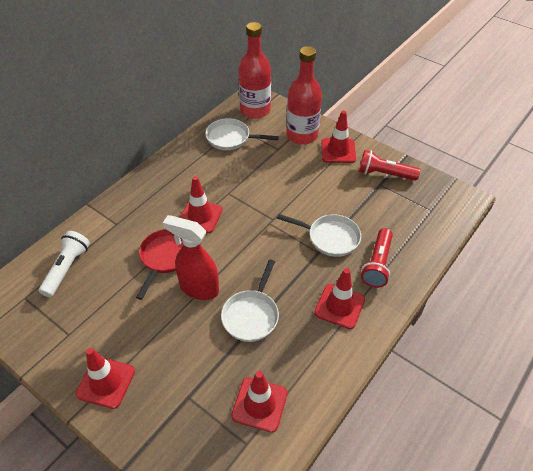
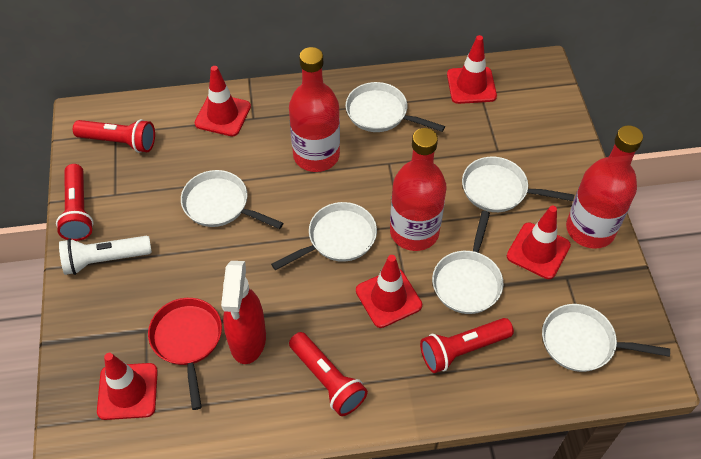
red bottle: 2 -> 3
red flashlight: 2 -> 4
white pan: 3 -> 6

